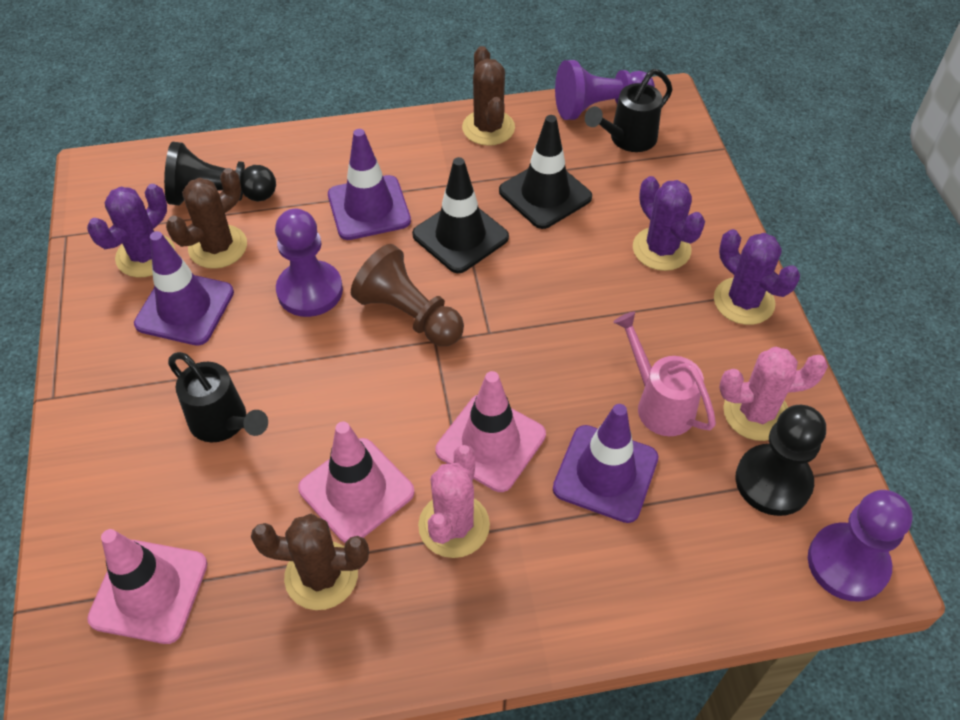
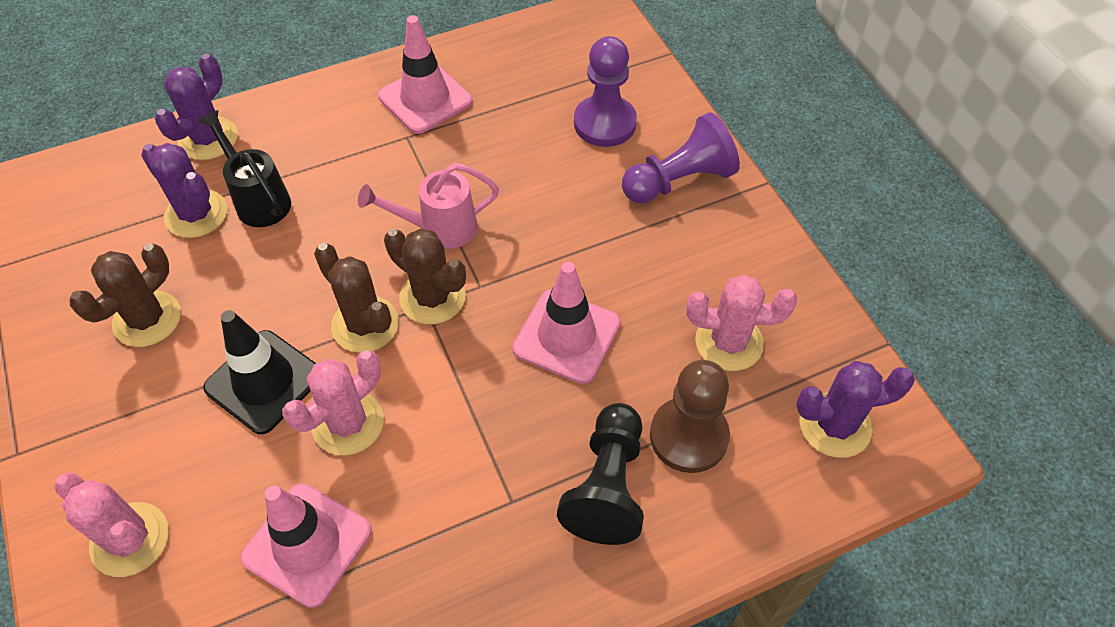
black pawn: 2 -> 1
black traffic cone: 2 -> 1
black watering can: 2 -> 1
pink cactus: 2 -> 3
purple pawn: 3 -> 2
purple traffic cone: 3 -> 0

